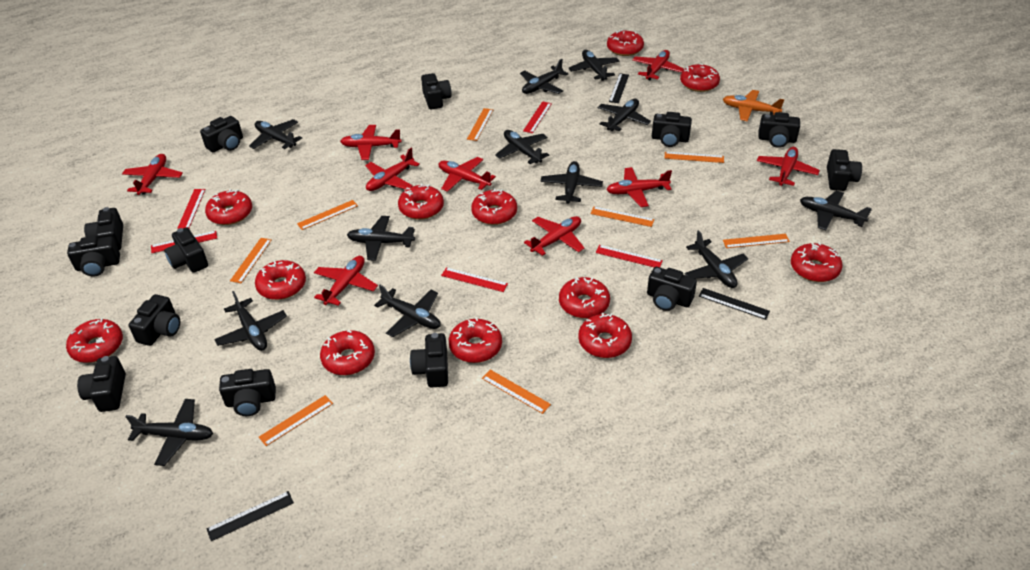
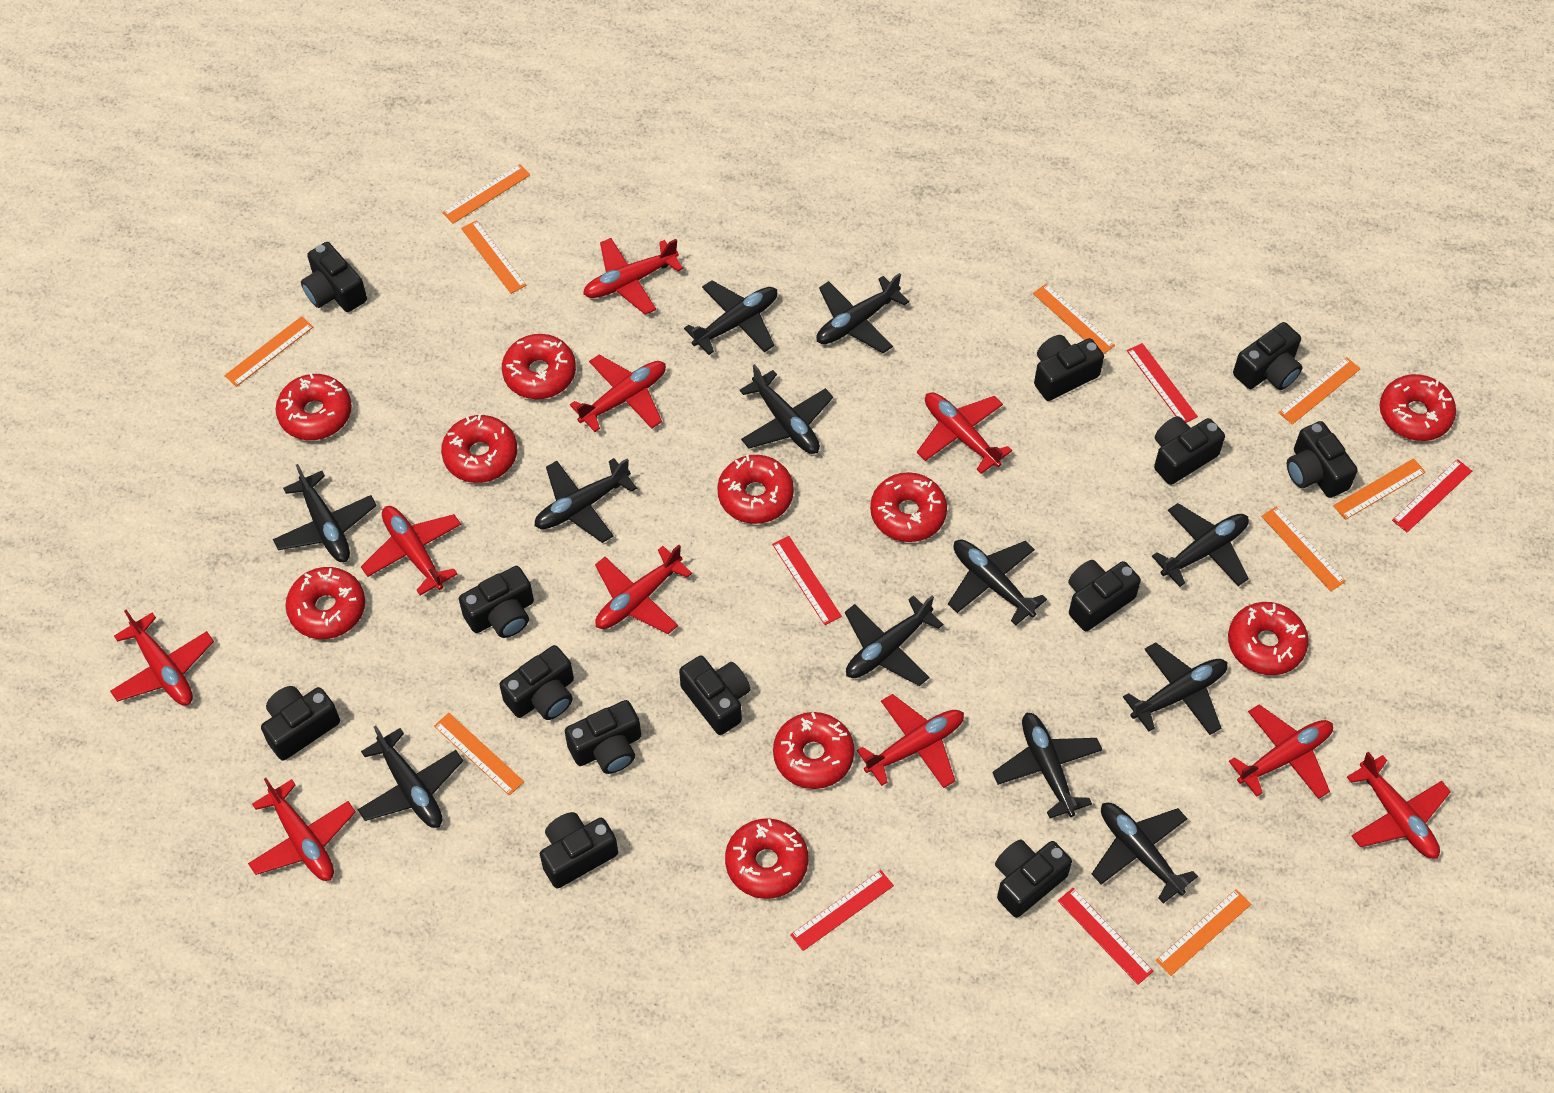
black ruler: 3 -> 0
orange plane: 1 -> 0
orange ruler: 8 -> 9
red donut: 12 -> 10
red plane: 9 -> 10

